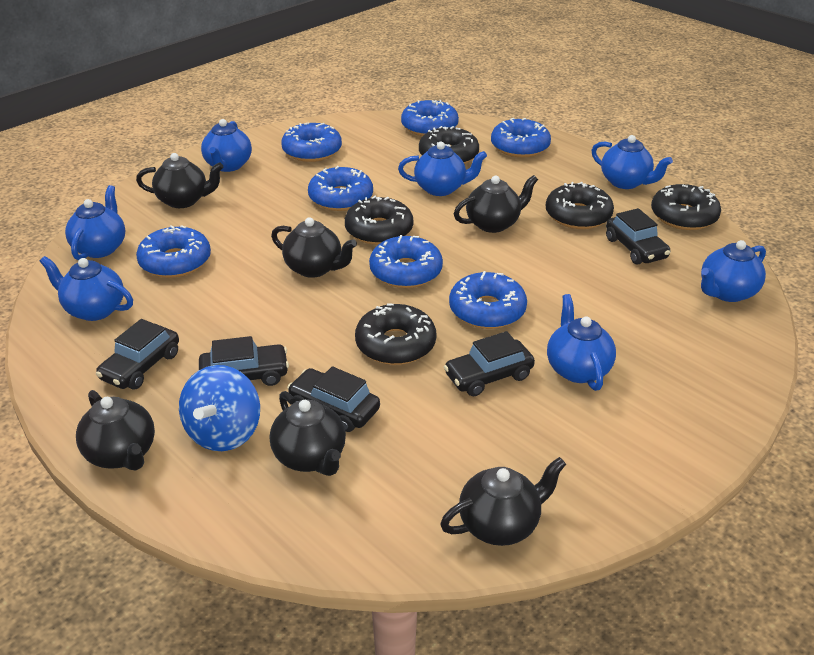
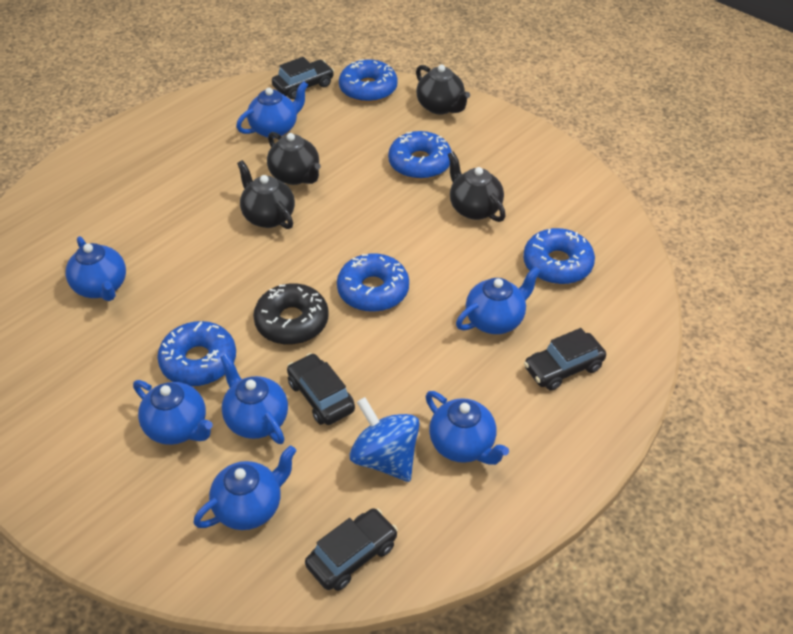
black car: 5 -> 4
black donut: 5 -> 1
black teapot: 6 -> 4
blue donut: 7 -> 5

